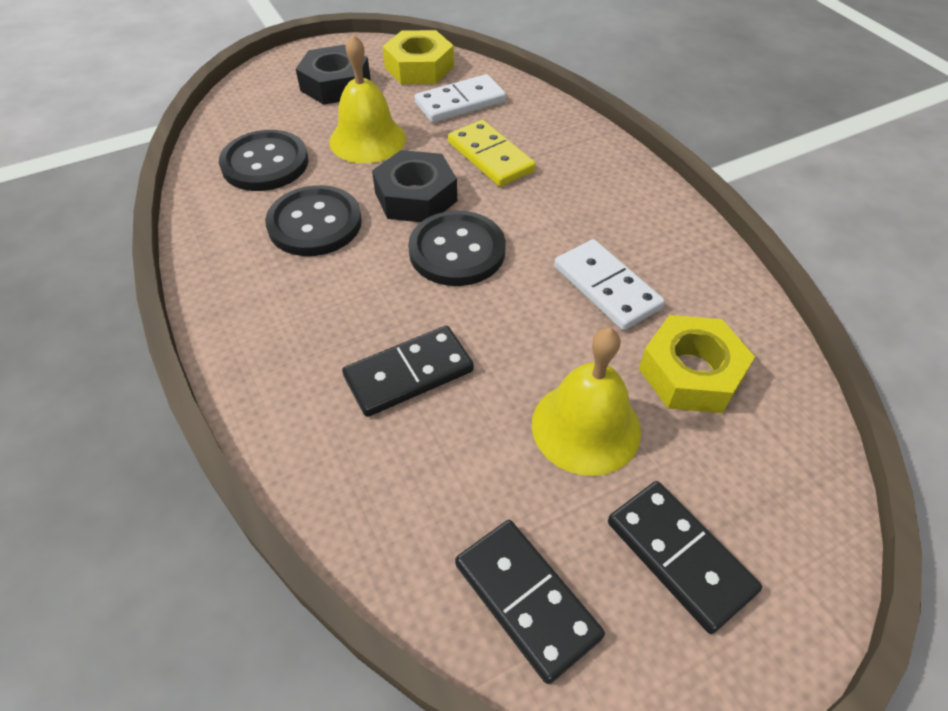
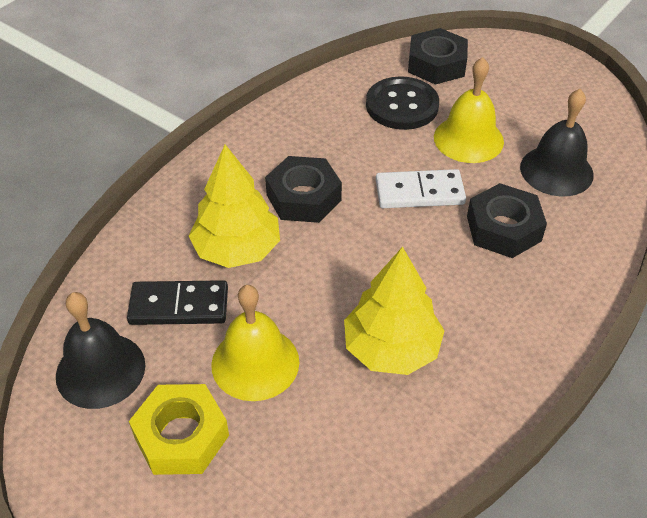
black bell: 0 -> 2
black button: 3 -> 1
black domino: 3 -> 1
black nut: 2 -> 3
white domino: 2 -> 1
yellow domino: 1 -> 0
yellow nut: 2 -> 1
yellow tree: 0 -> 2

